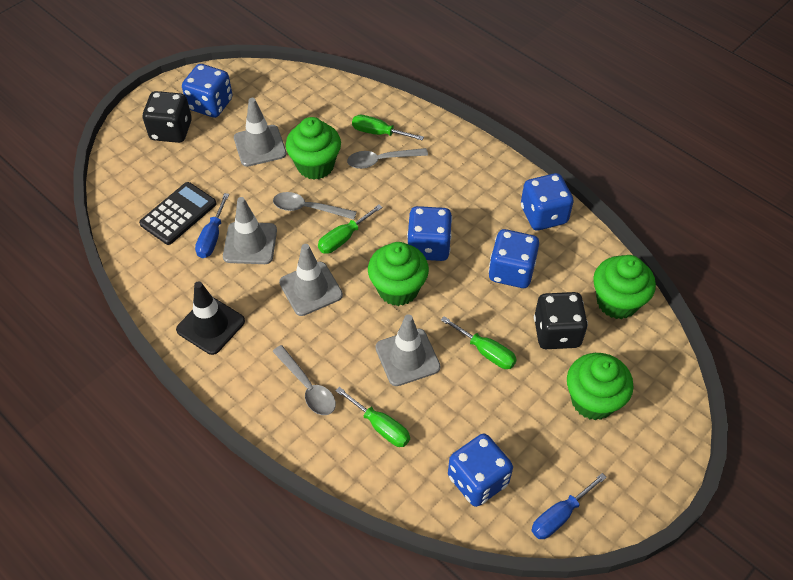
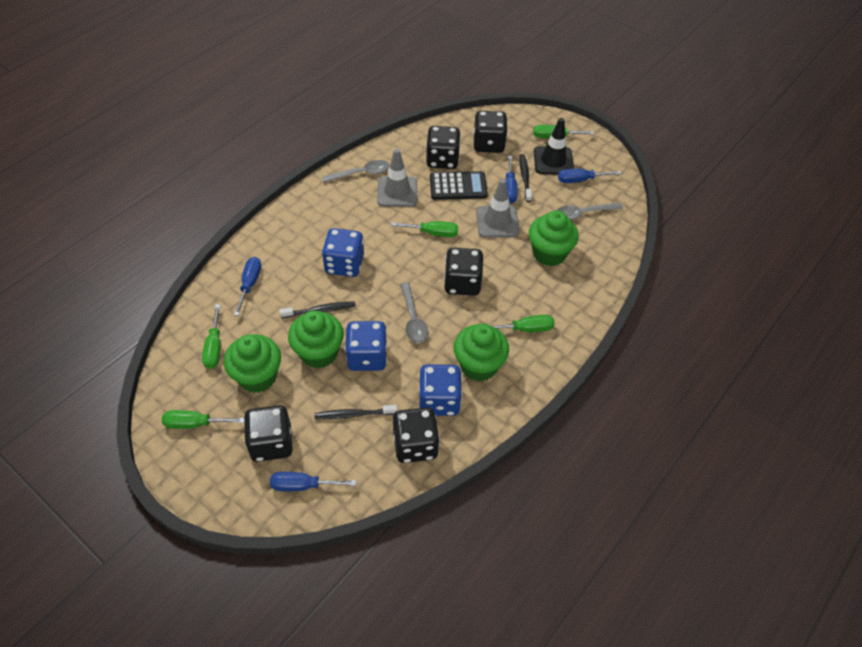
black dice: 2 -> 5
black toothbrush: 0 -> 3
blue dice: 5 -> 3
blue screwdriver: 2 -> 4
green screwdriver: 4 -> 5
grey traffic cone: 4 -> 2

